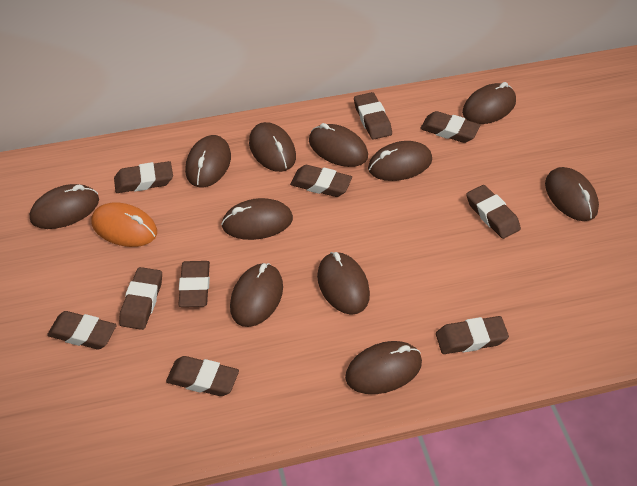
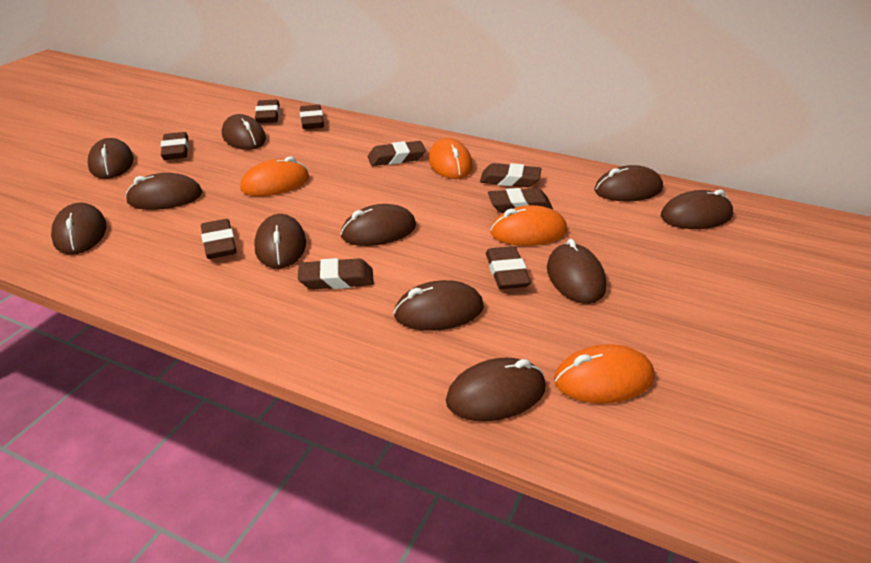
brown eraser: 10 -> 9
orange mouse: 1 -> 4

